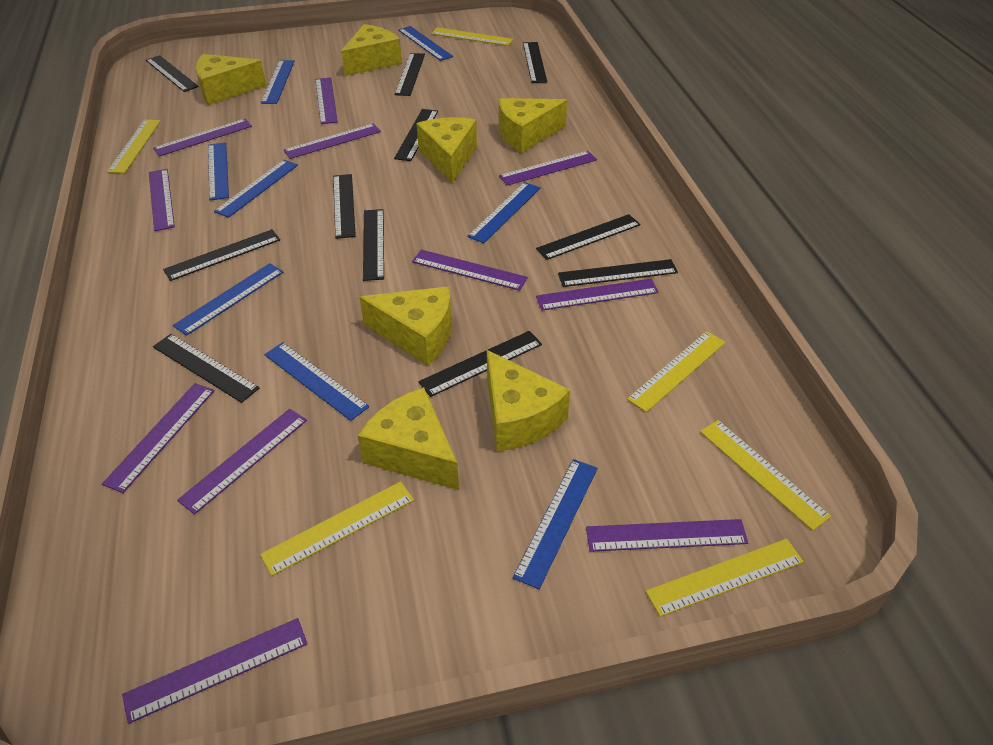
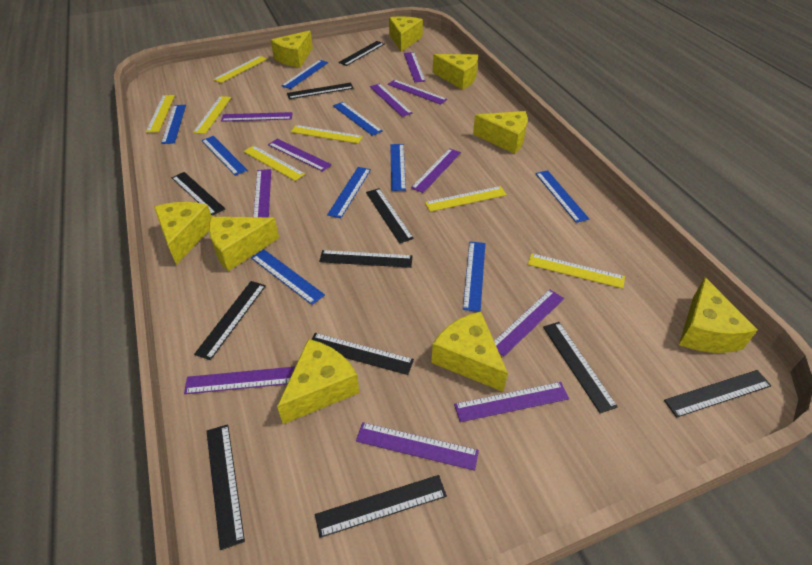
blue ruler: 8 -> 9
yellow cheese: 7 -> 9
yellow ruler: 6 -> 7

